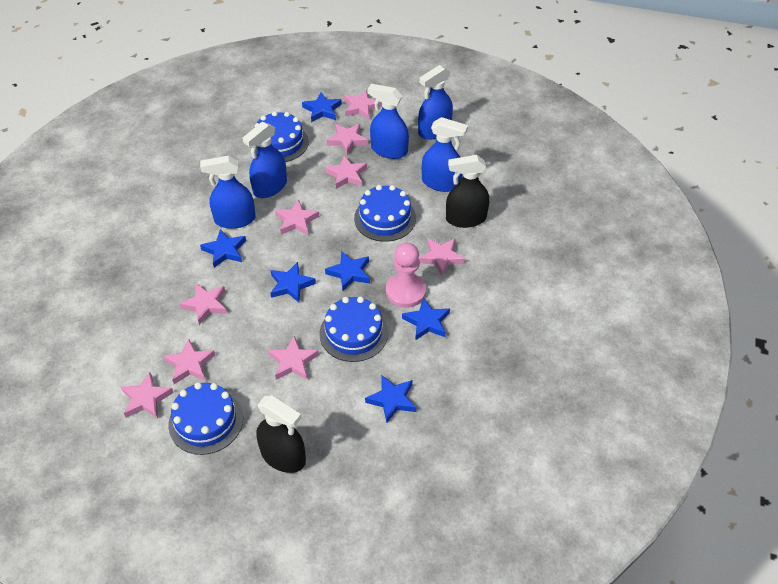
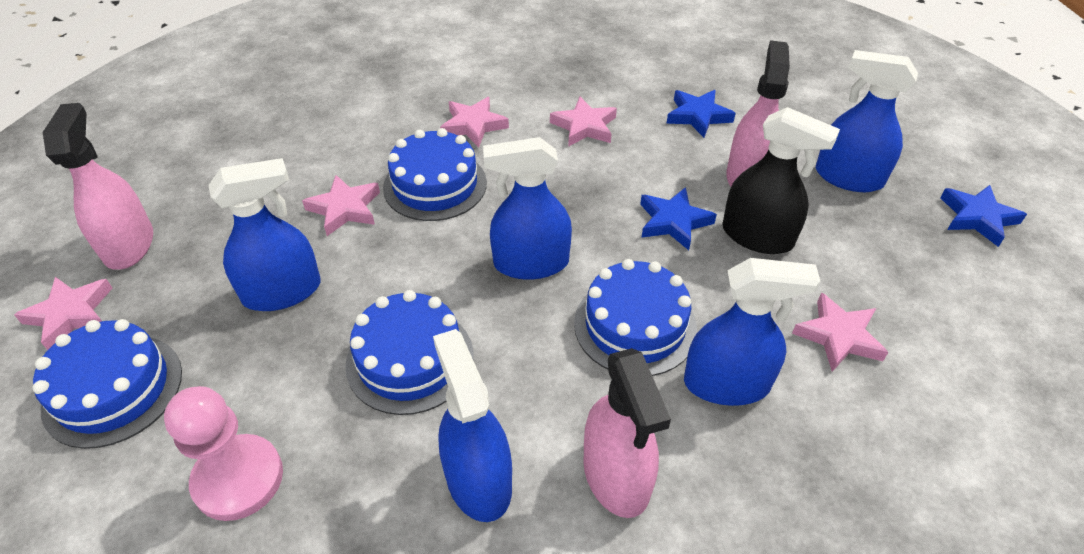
black spray bottle: 2 -> 1
blue star: 6 -> 3
pink spray bottle: 0 -> 3
pink star: 9 -> 5

